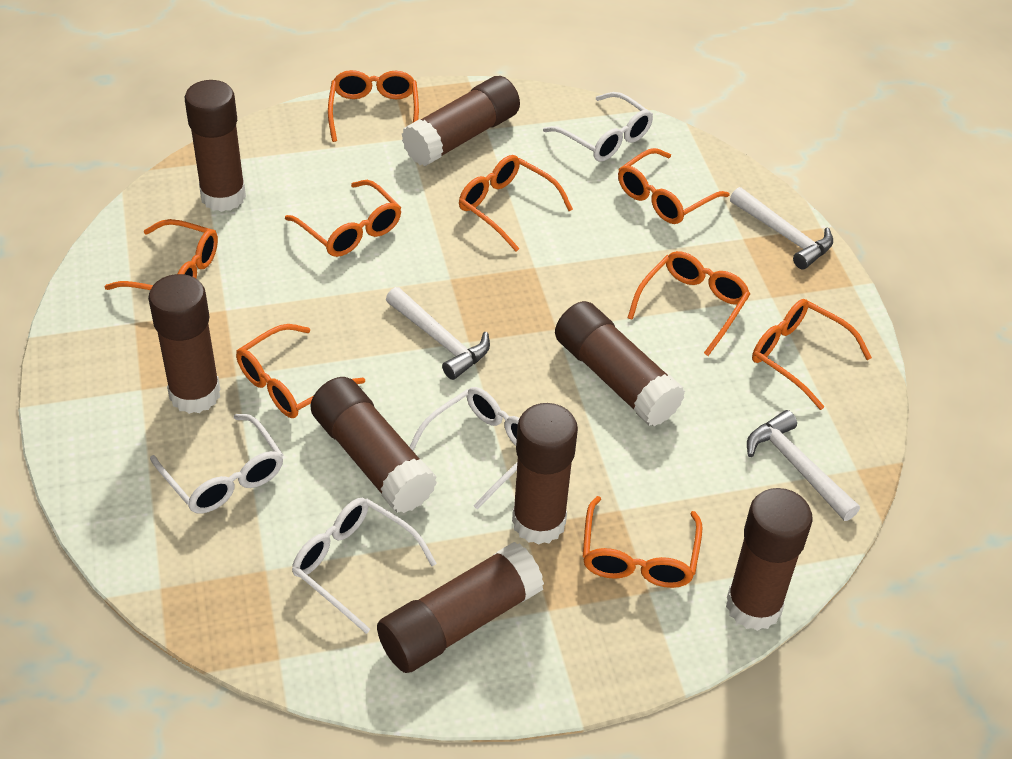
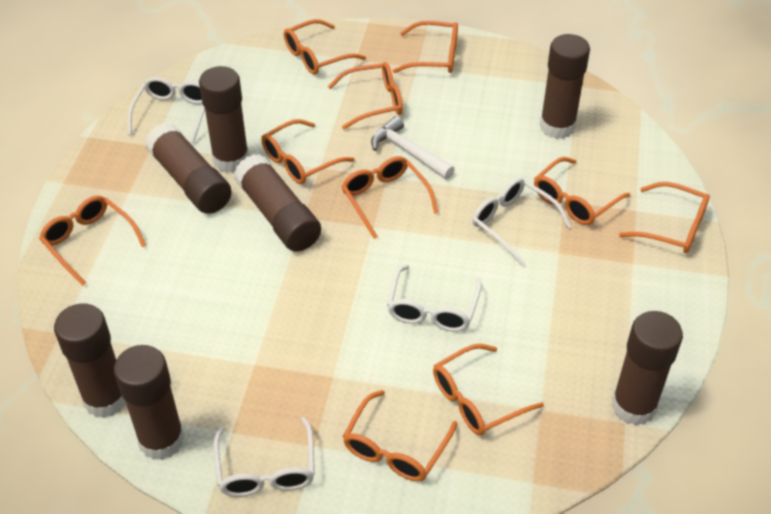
brown glue stick: 8 -> 7
orange glasses: 9 -> 10
white hammer: 3 -> 1

